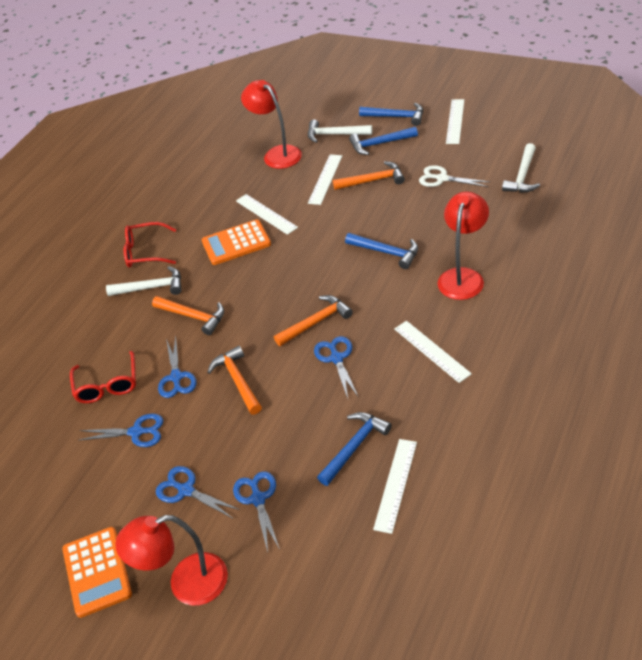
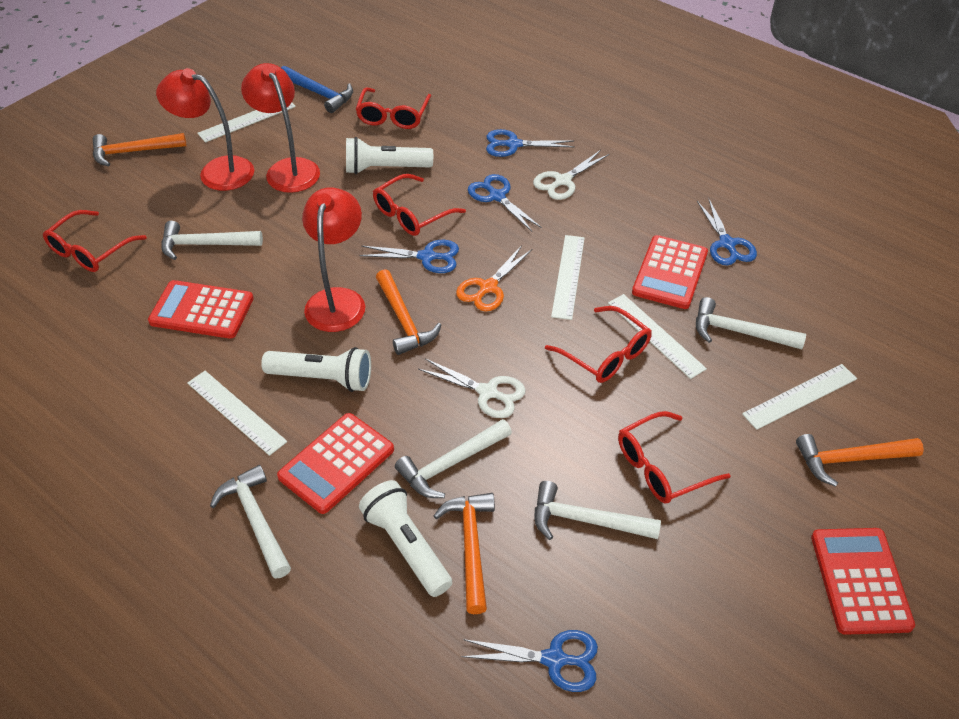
blue hammer: 4 -> 1
orange calculator: 2 -> 0
orange scissors: 0 -> 1
red calculator: 0 -> 4
red glasses: 2 -> 5
white flashlight: 0 -> 3
white hammer: 3 -> 5
white scissors: 1 -> 2

